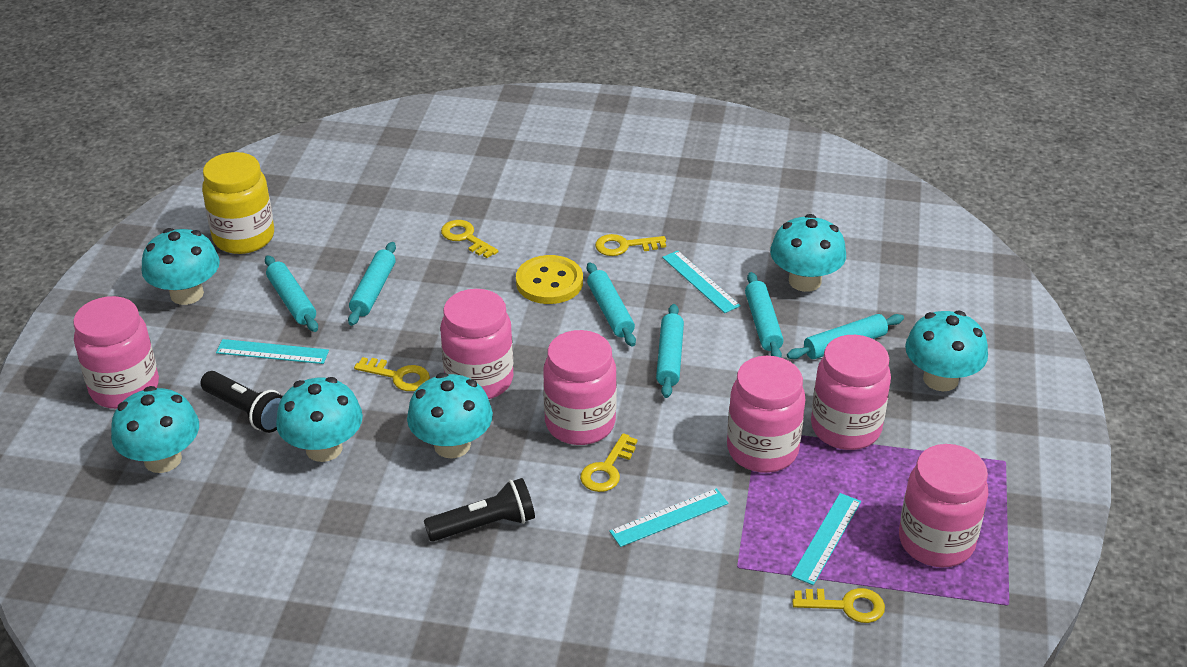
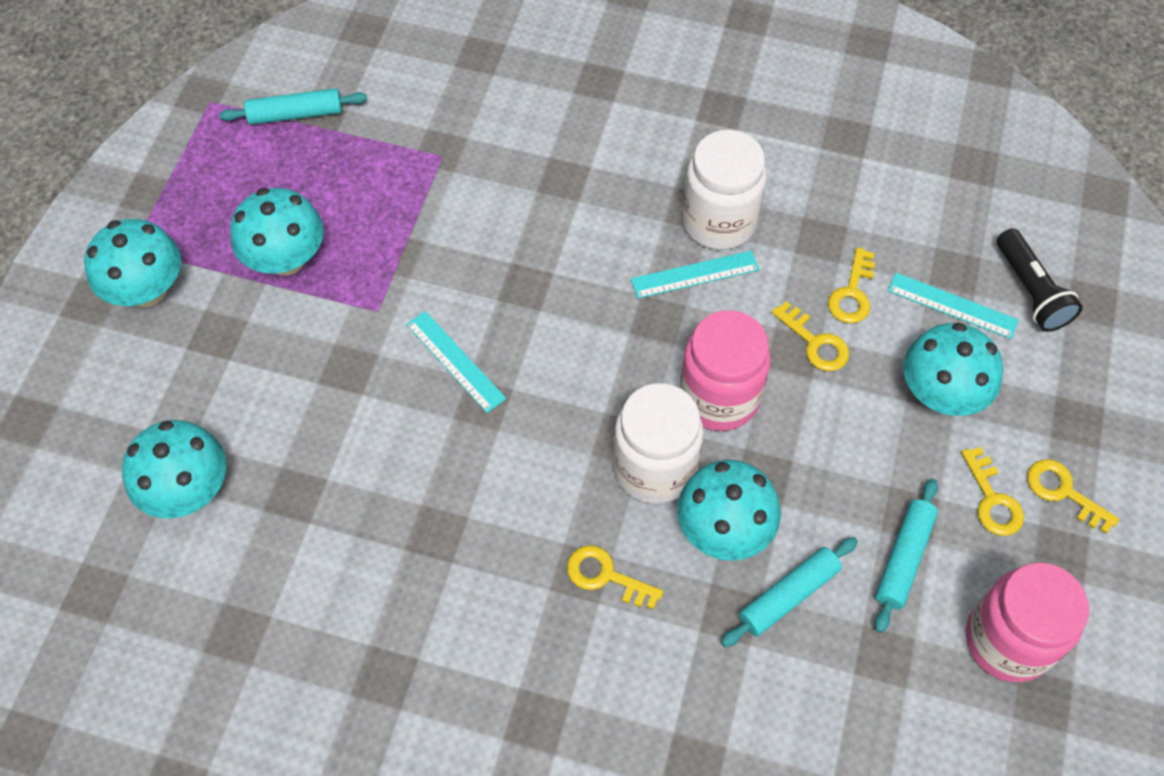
black flashlight: 2 -> 1
pink jar: 6 -> 2
turquoise mushroom: 6 -> 5
turquoise rolling pin: 6 -> 3
turquoise ruler: 4 -> 3
white jar: 0 -> 2
yellow button: 1 -> 0
yellow jar: 1 -> 0

